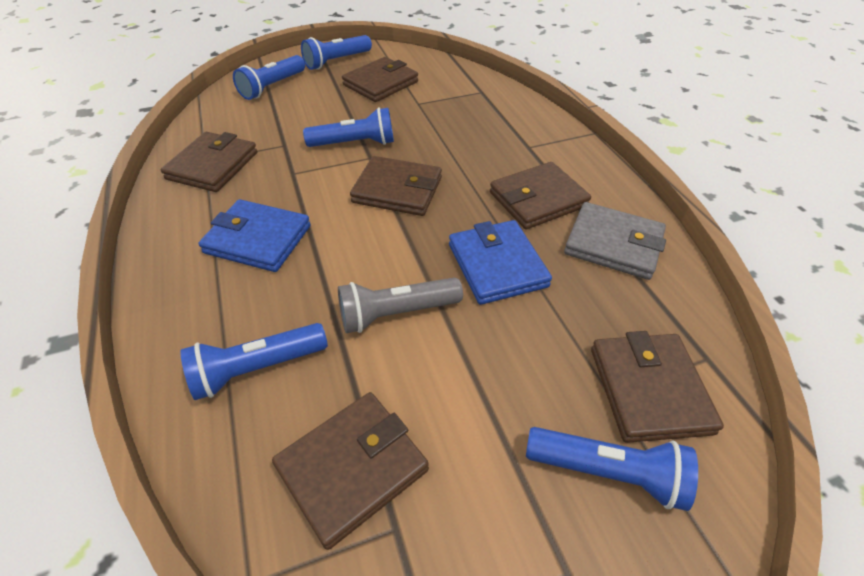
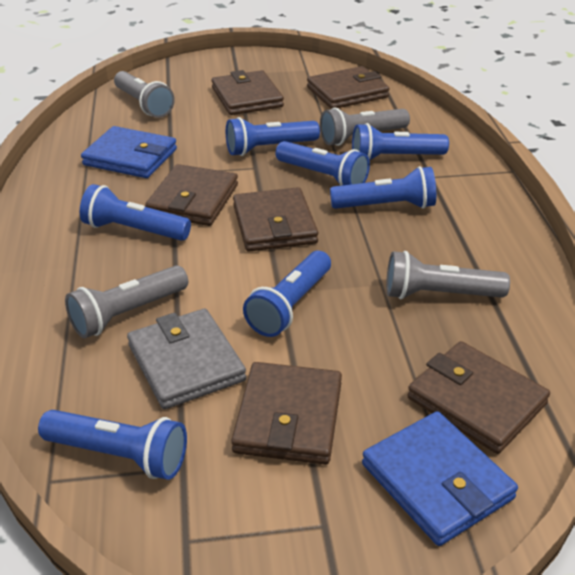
blue flashlight: 5 -> 7
grey flashlight: 1 -> 4

